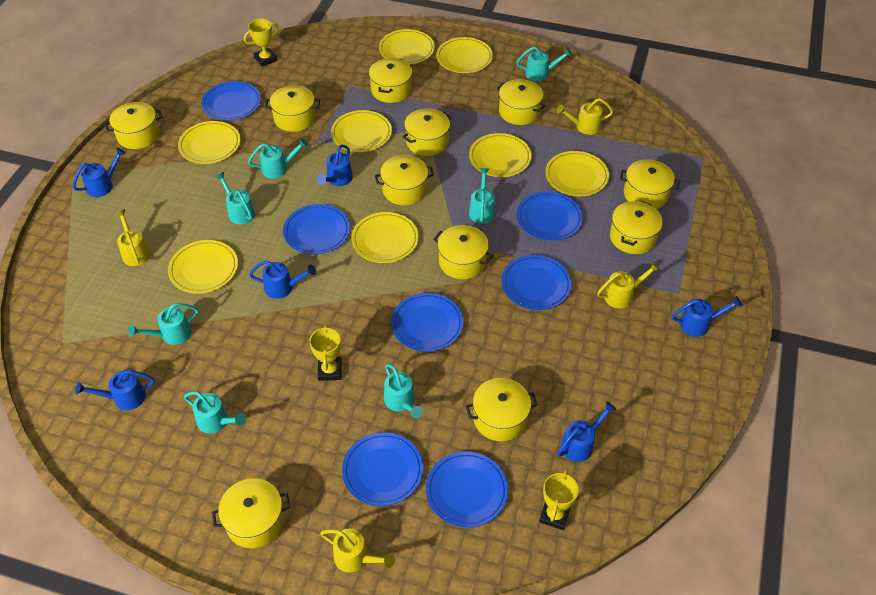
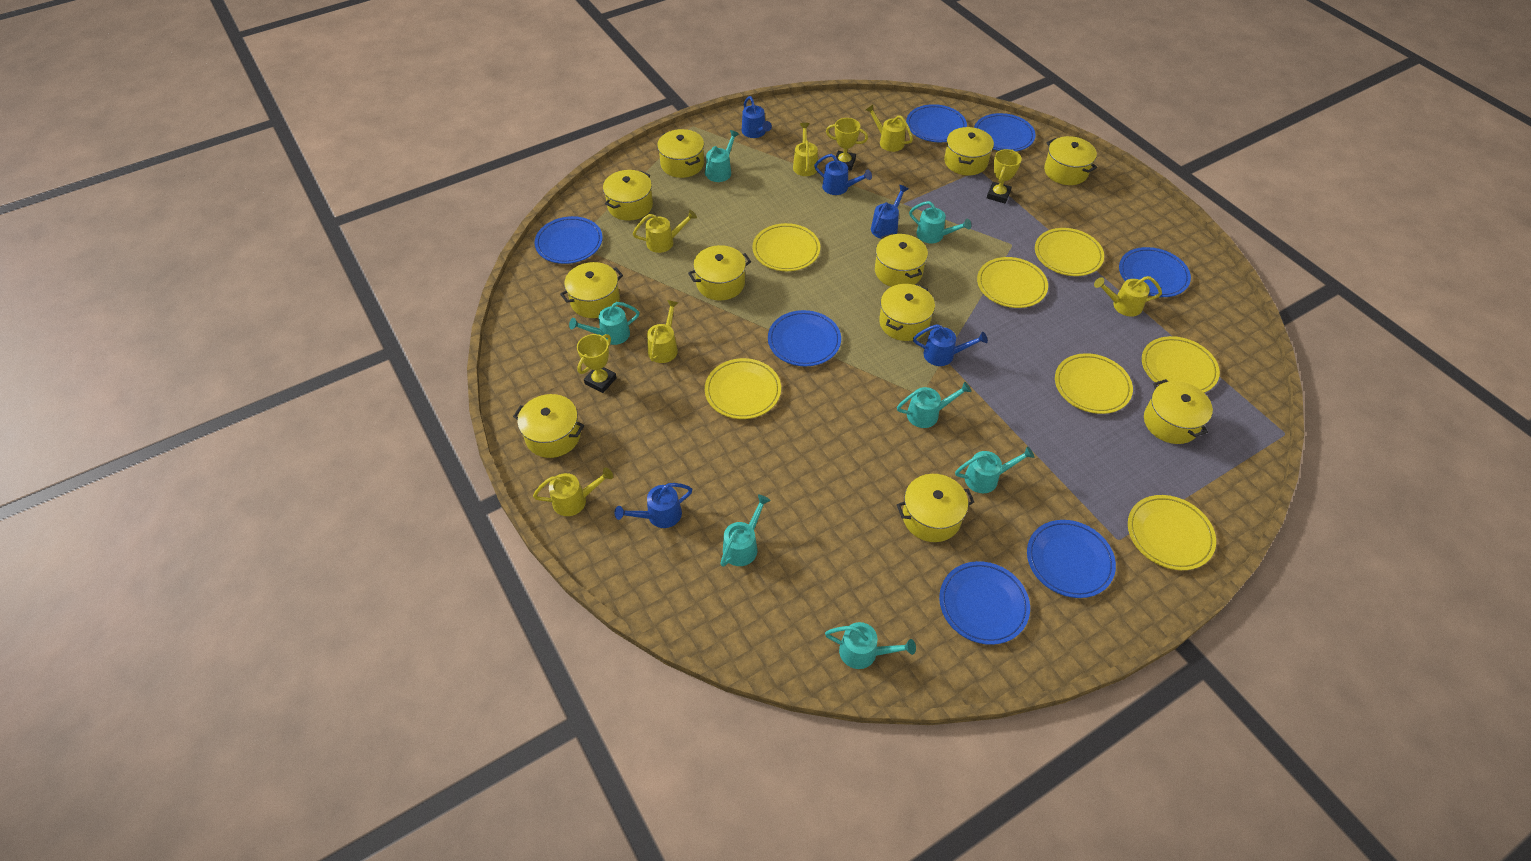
blue watering can: 6 -> 5
yellow plate: 8 -> 7
yellow watering can: 4 -> 6

